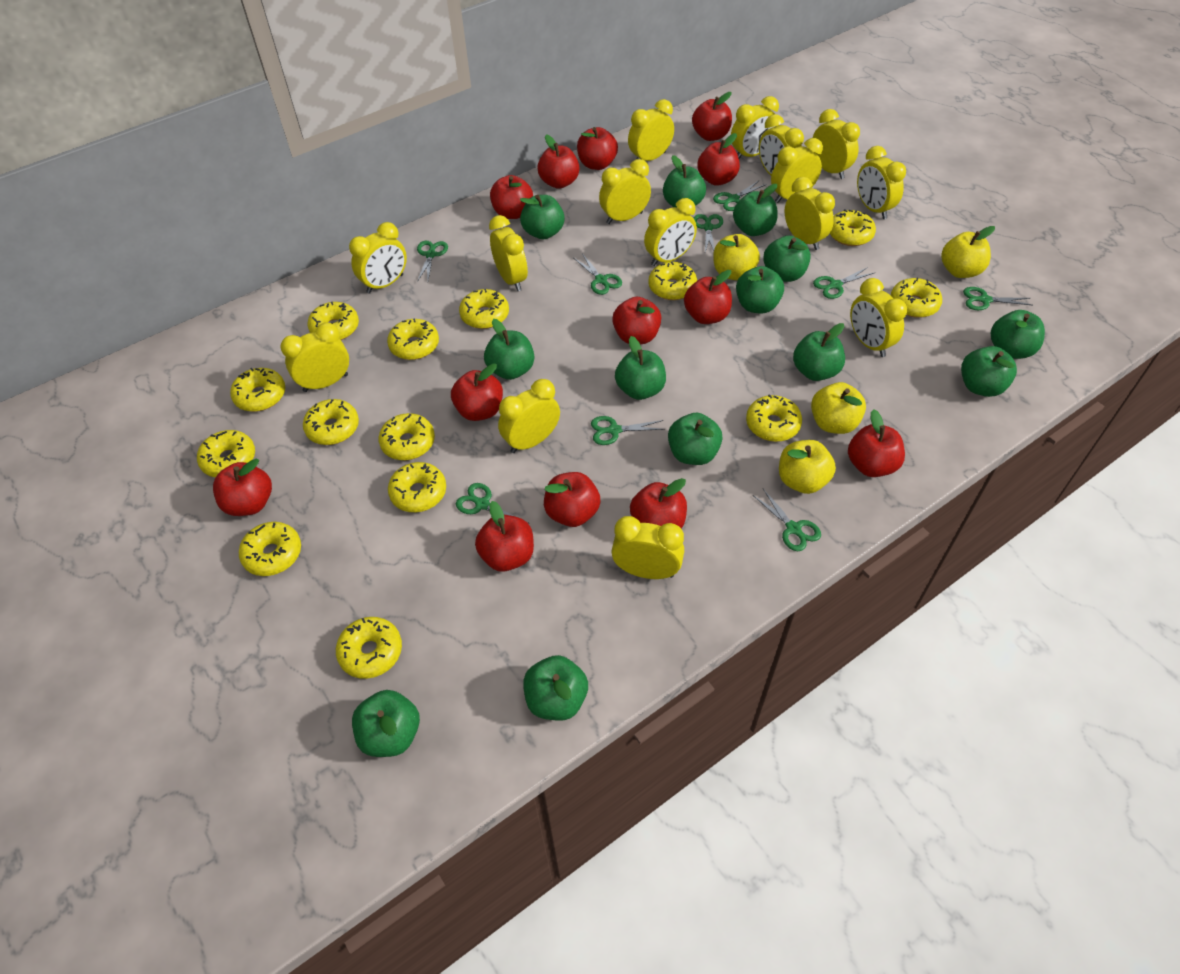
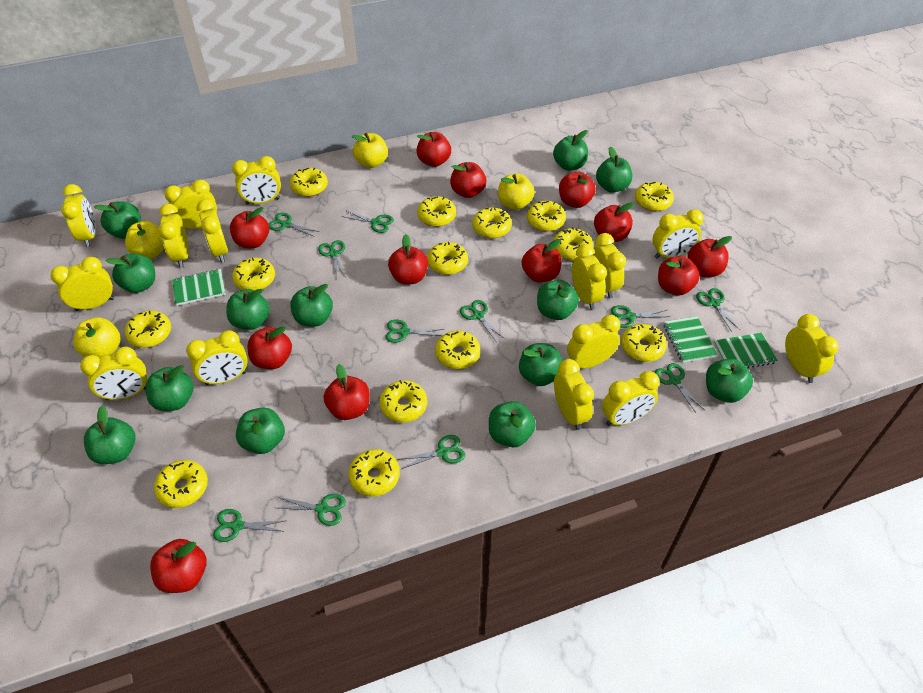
green notebook: 0 -> 3
green scissors: 9 -> 11
red apple: 13 -> 12

